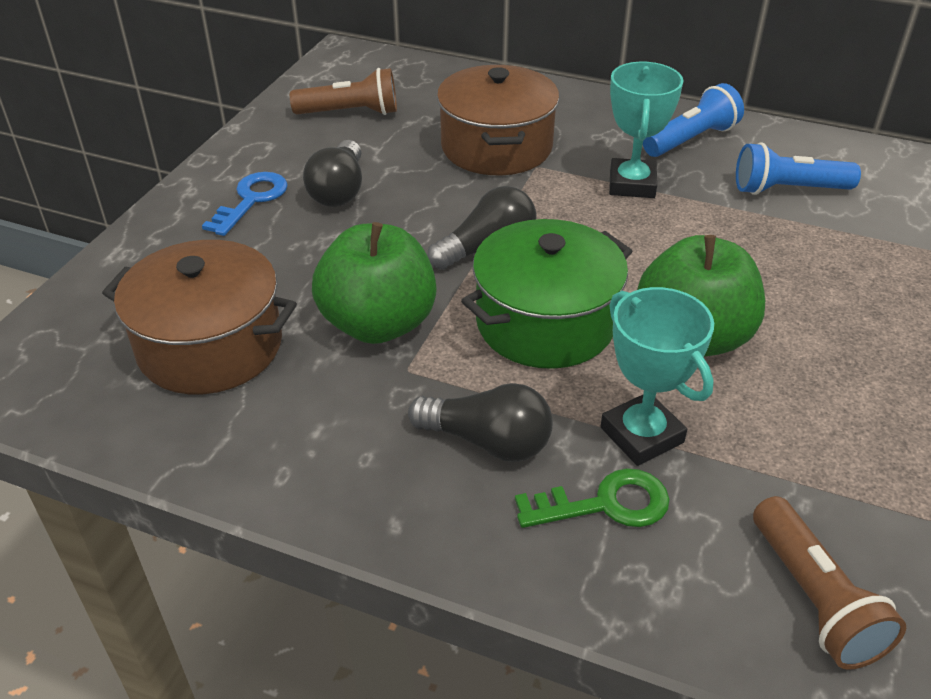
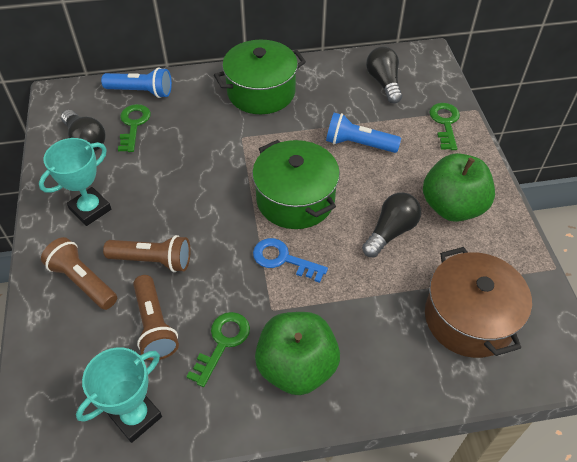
brown flashlight: 2 -> 3
brown pot: 2 -> 1
green key: 1 -> 3
green pot: 1 -> 2

